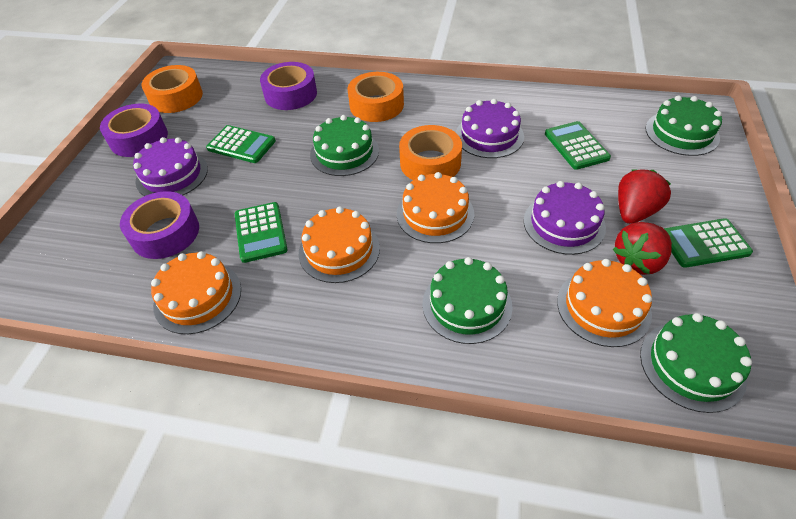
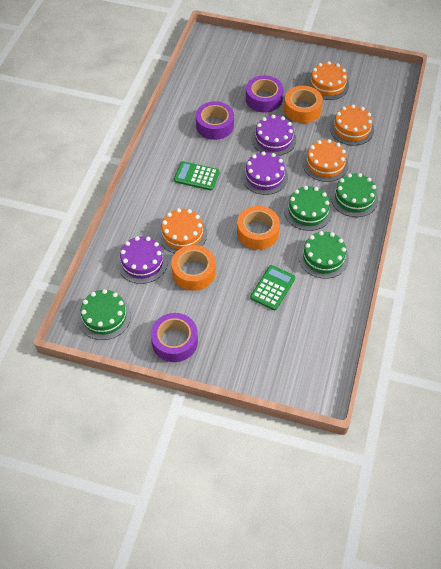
green calculator: 4 -> 2
red strawberry: 2 -> 0

